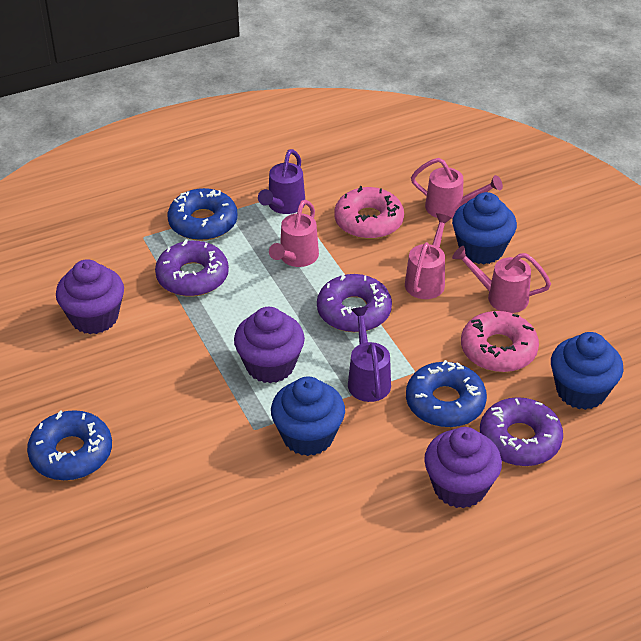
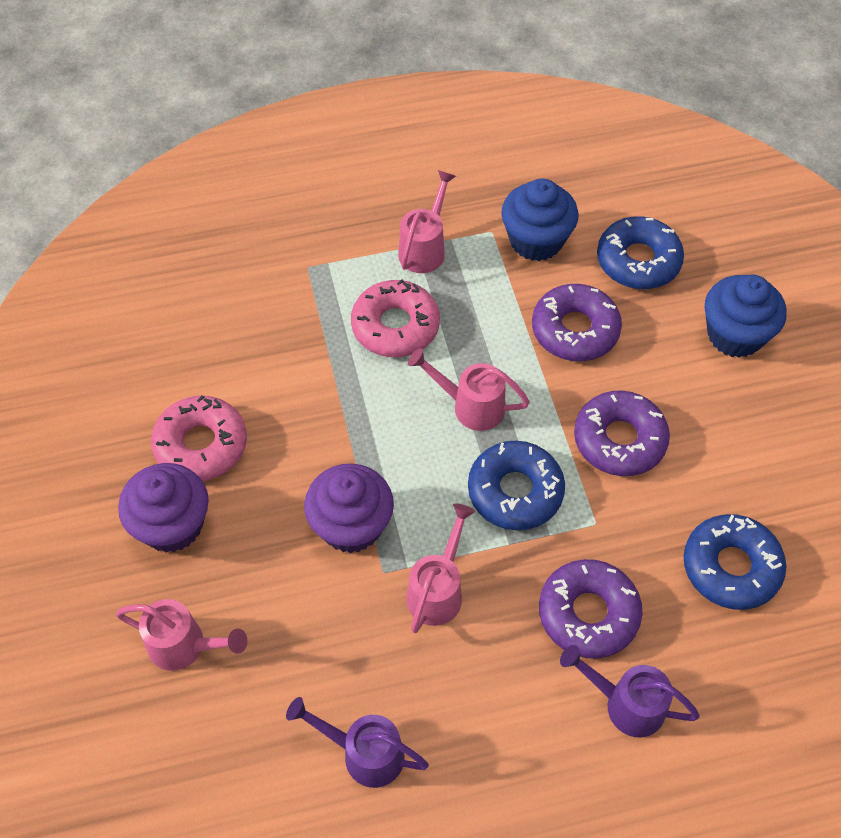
blue cupcake: 3 -> 2
purple cupcake: 3 -> 2

